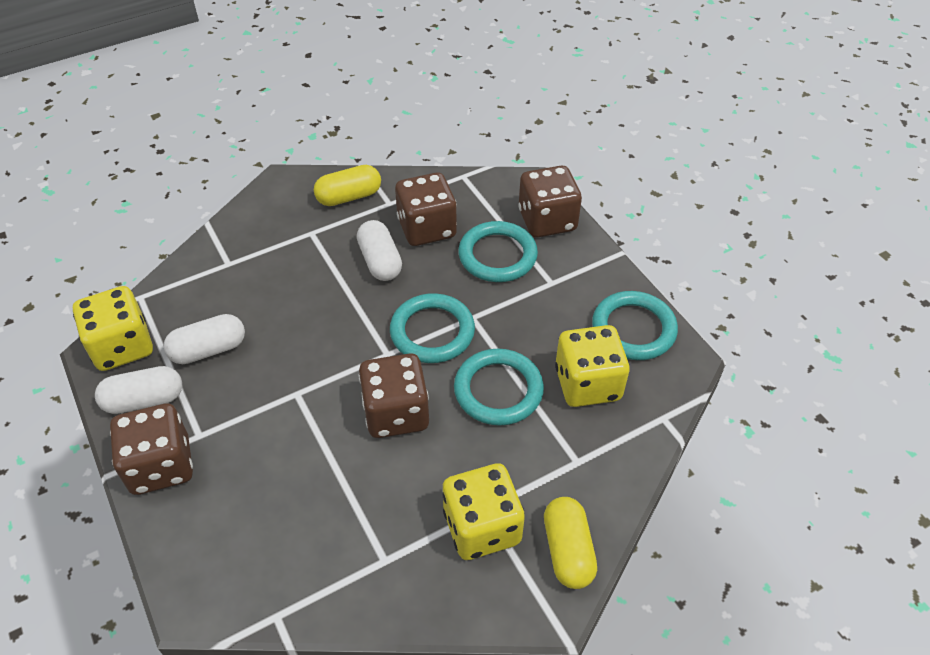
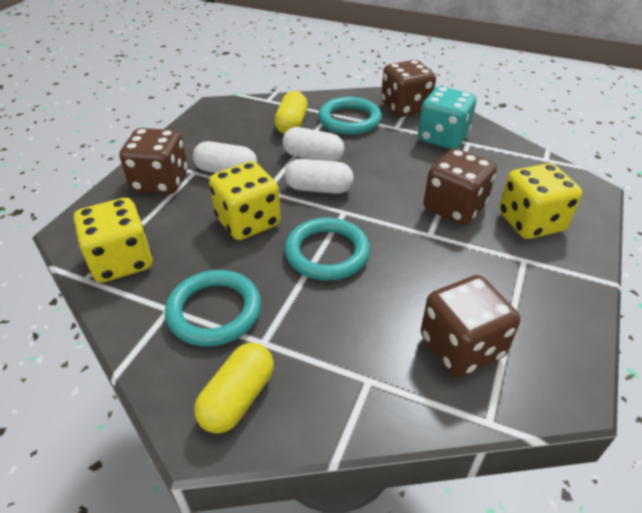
turquoise dice: 0 -> 1
turquoise ring: 4 -> 3

